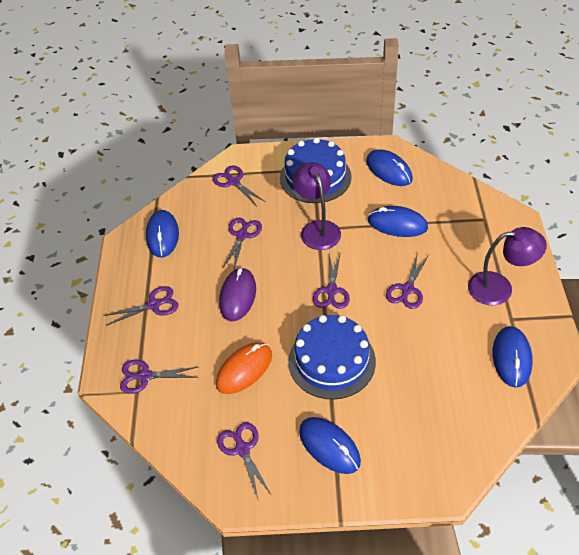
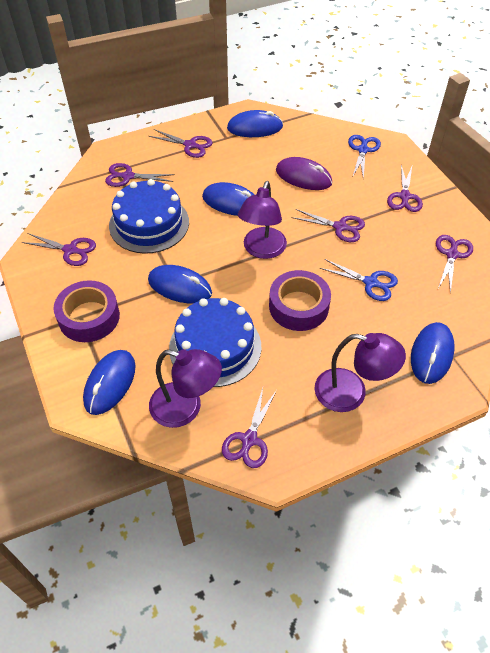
blue scissors: 0 -> 2
orange mouse: 1 -> 0
purple lamp: 2 -> 3
purple tape: 0 -> 2

